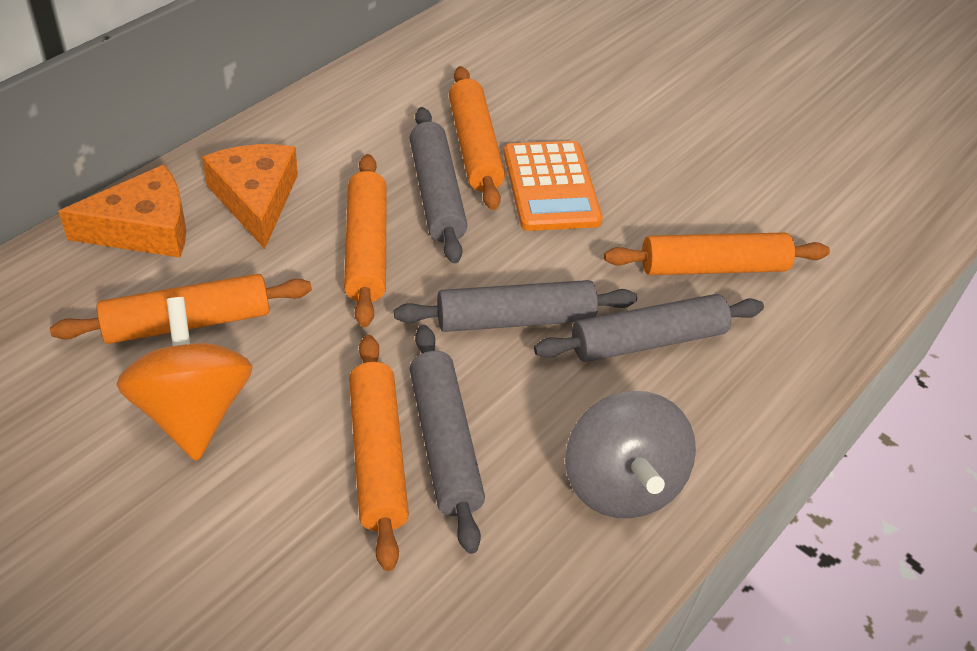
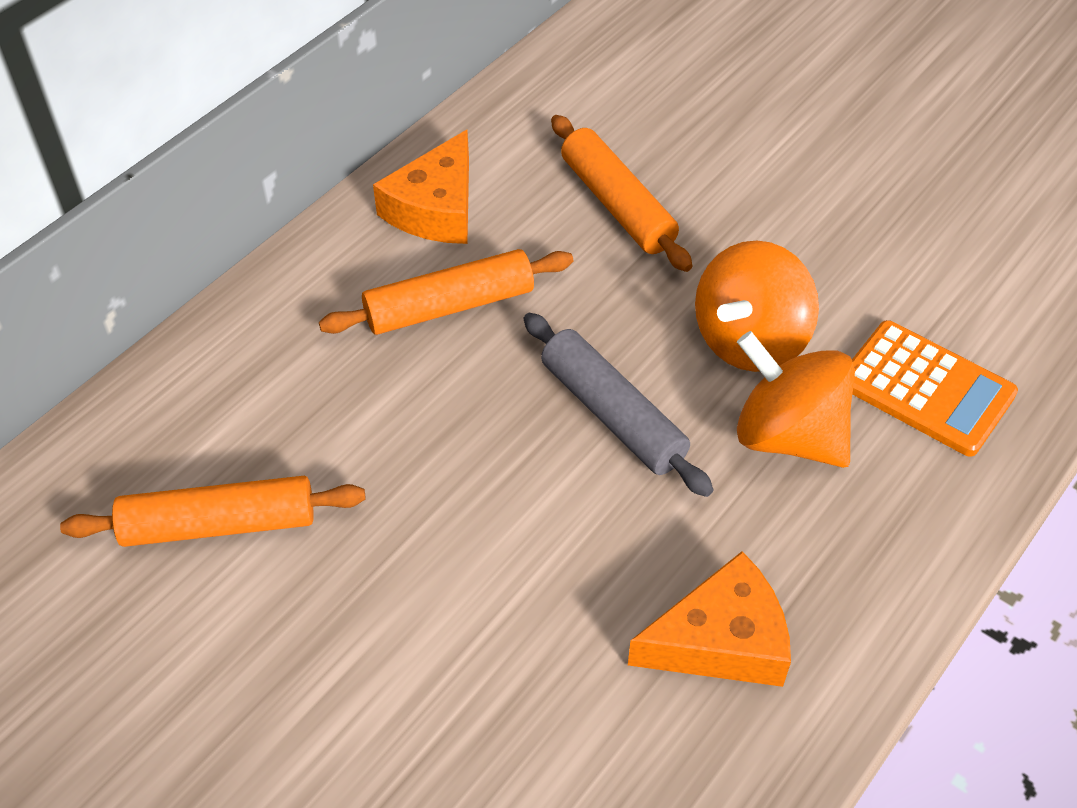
grey rolling pin: 4 -> 1
grey spinning top: 1 -> 0
orange rolling pin: 5 -> 3
orange spinning top: 1 -> 2

